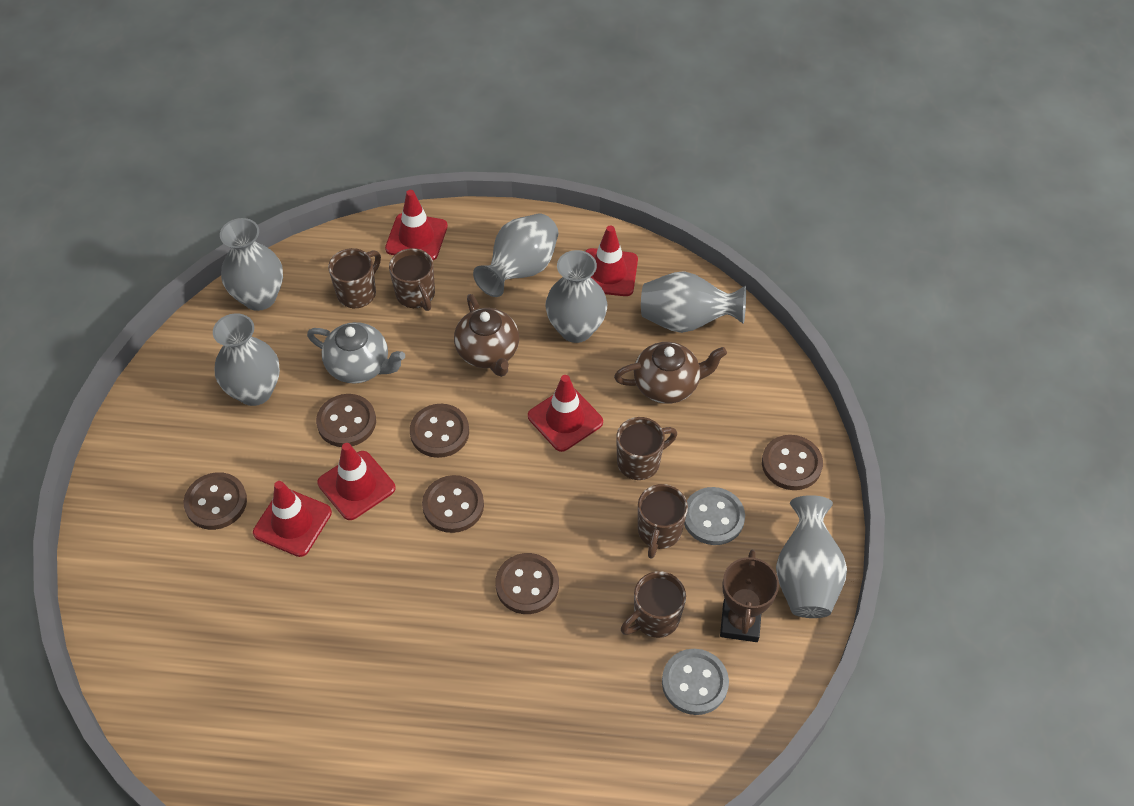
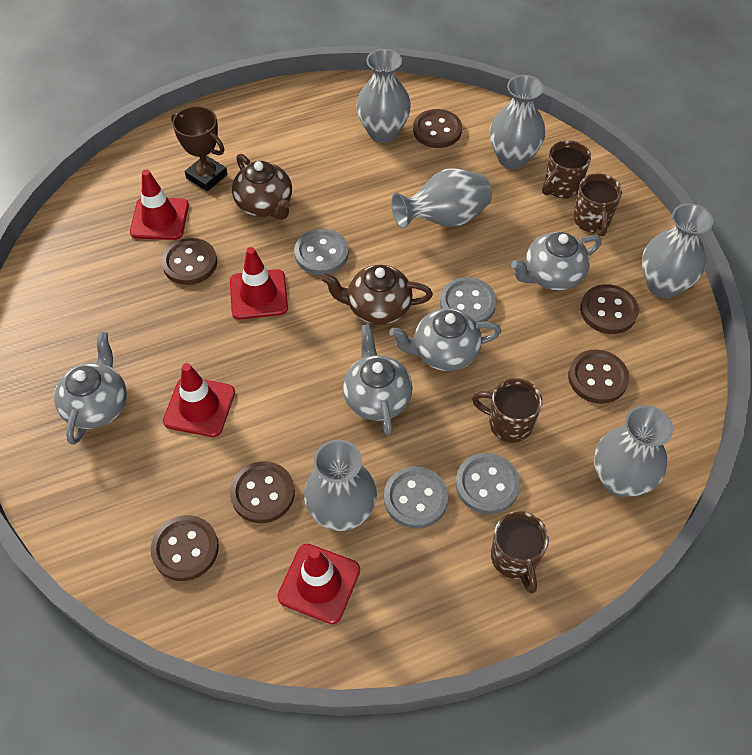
brown mug: 5 -> 4
grey button: 2 -> 4
grey teapot: 1 -> 4
red traffic cone: 5 -> 4

